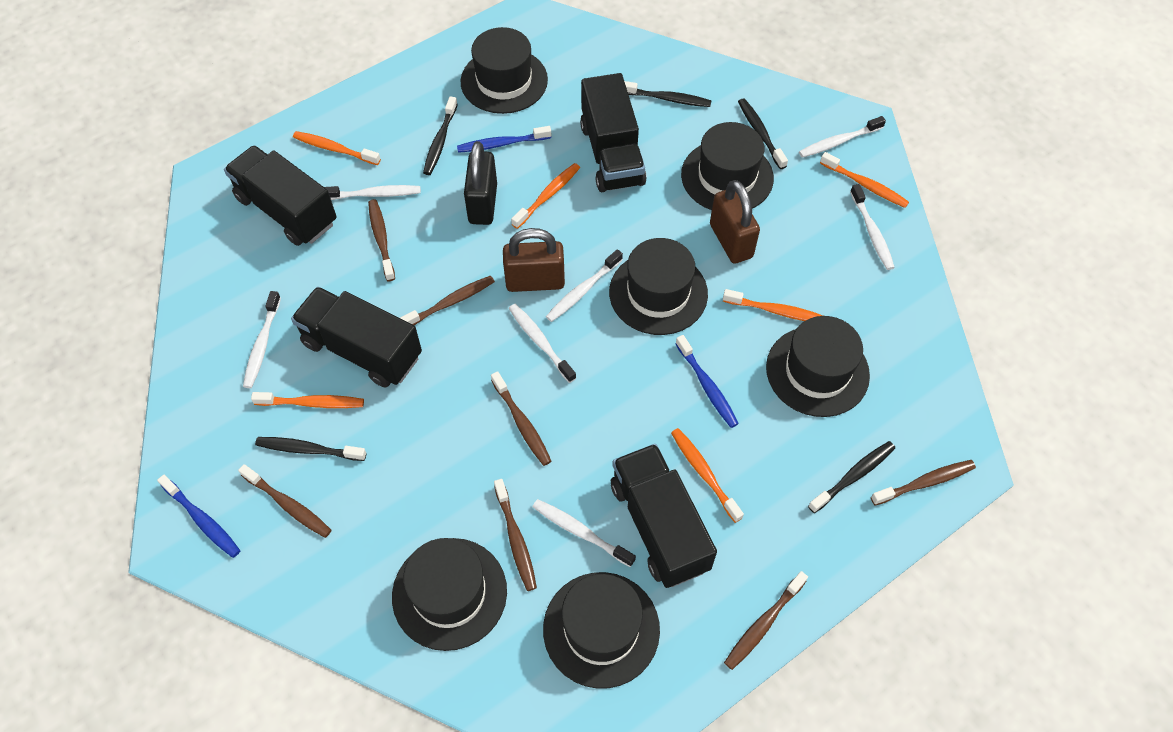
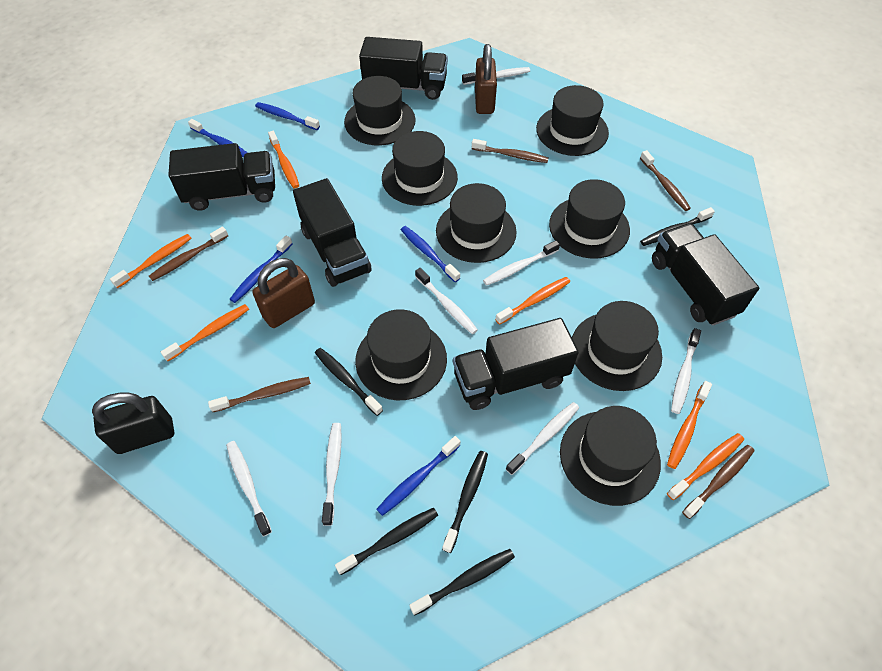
black hat: 6 -> 8
black truck: 4 -> 5
blue toothbrush: 3 -> 5
brown toothbrush: 7 -> 5

